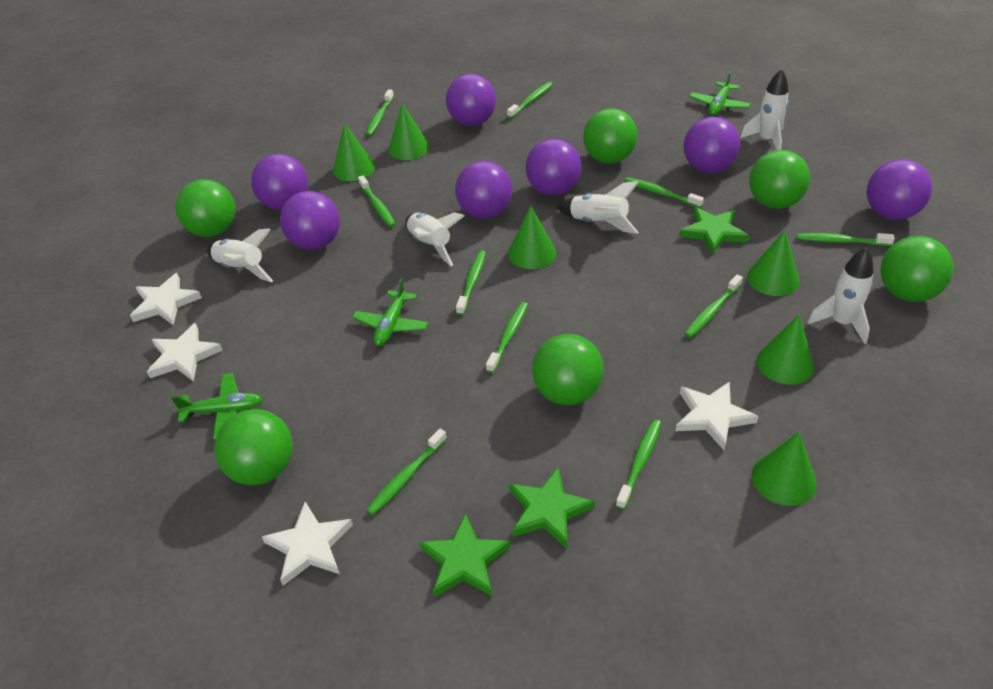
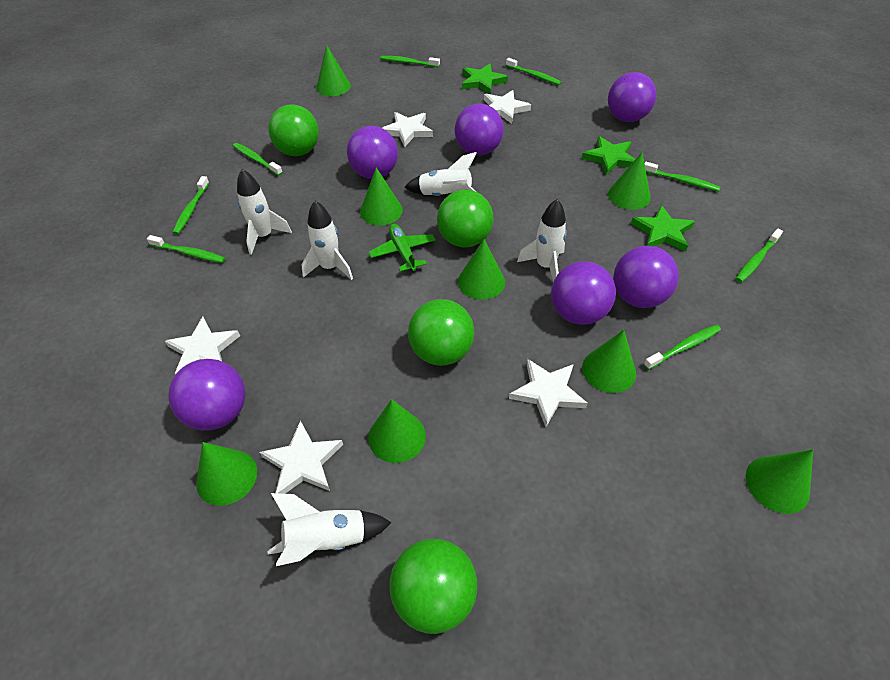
green ball: 6 -> 4
green cone: 6 -> 8
green plane: 3 -> 1
green toothbrush: 10 -> 8
purple ball: 7 -> 6
white star: 4 -> 5

